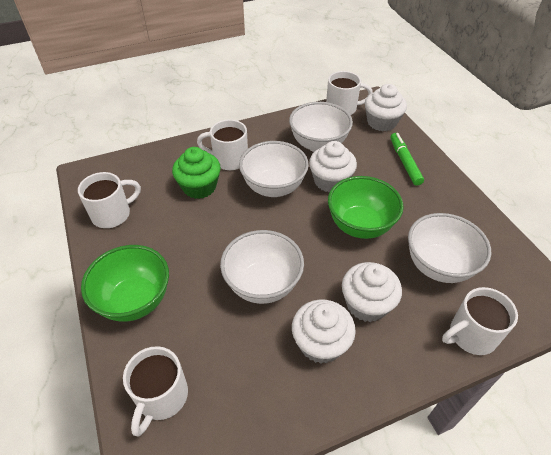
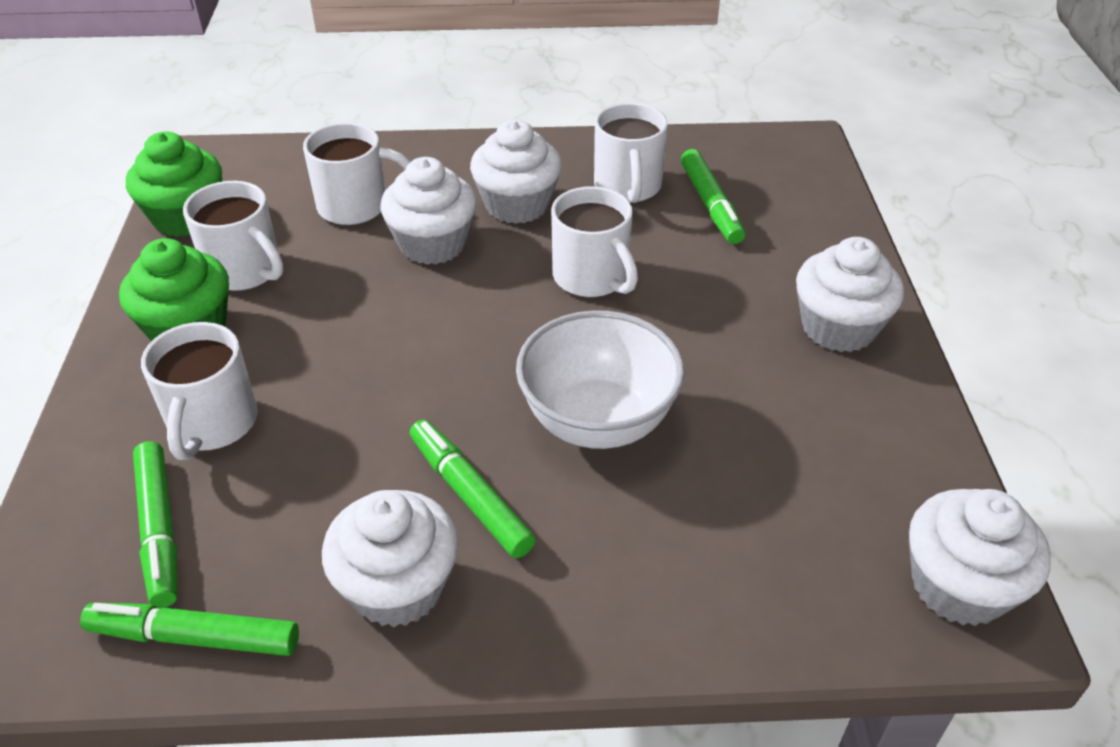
green bowl: 2 -> 0
green cupcake: 1 -> 2
green marker: 1 -> 4
white bowl: 4 -> 1
white cupcake: 4 -> 5

